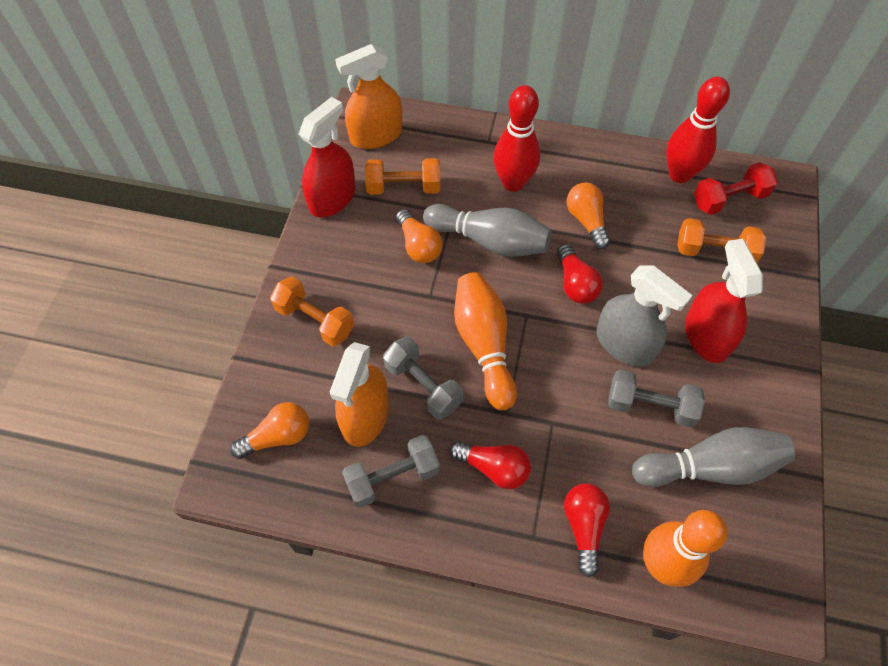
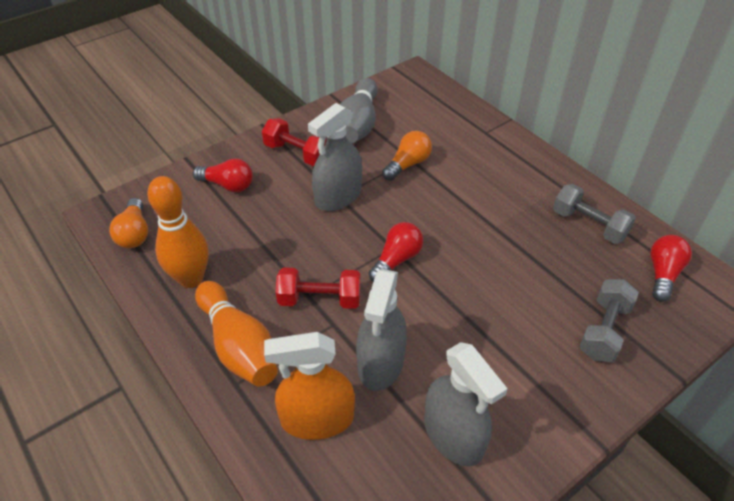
grey bowling pin: 2 -> 1
grey dumbbell: 3 -> 2
grey spray bottle: 1 -> 3
orange dumbbell: 3 -> 0
orange light bulb: 3 -> 2
orange spray bottle: 2 -> 1
red bowling pin: 2 -> 0
red dumbbell: 1 -> 2
red spray bottle: 2 -> 0

